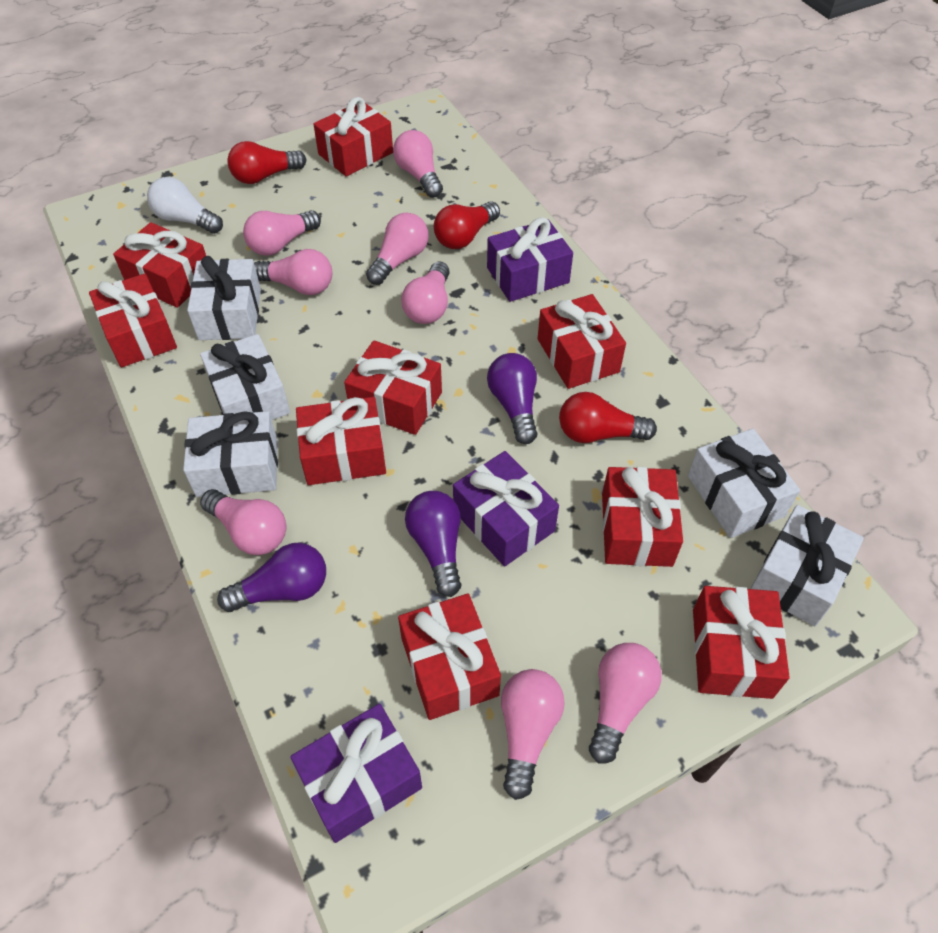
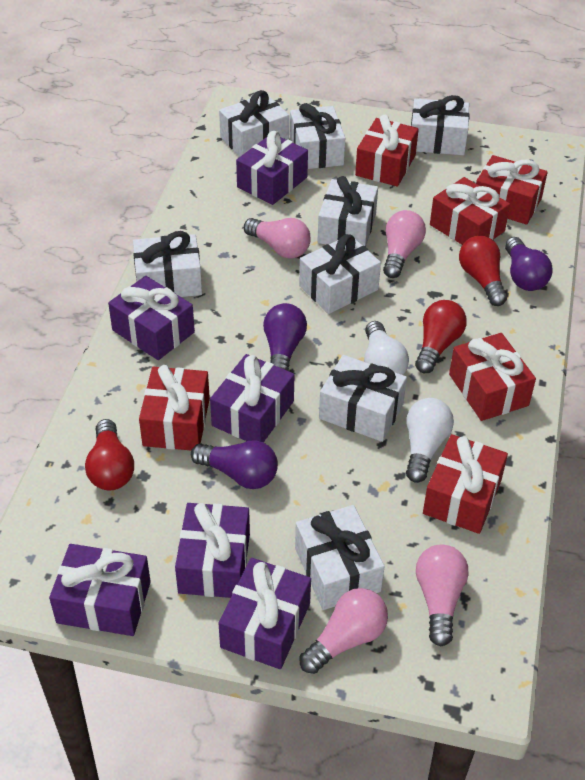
pink light bulb: 8 -> 4
purple gift: 3 -> 6
red gift: 9 -> 6
white gift: 5 -> 8
white light bulb: 1 -> 2

